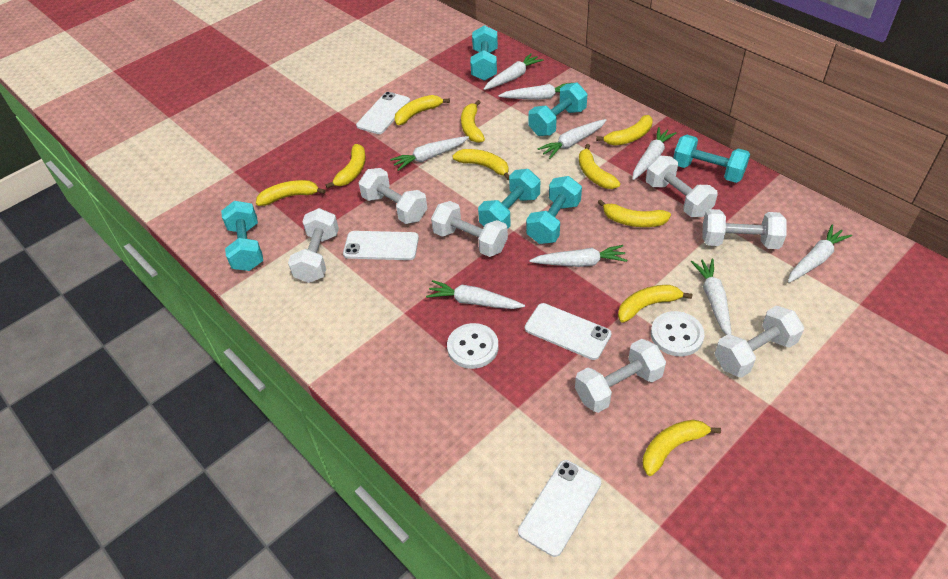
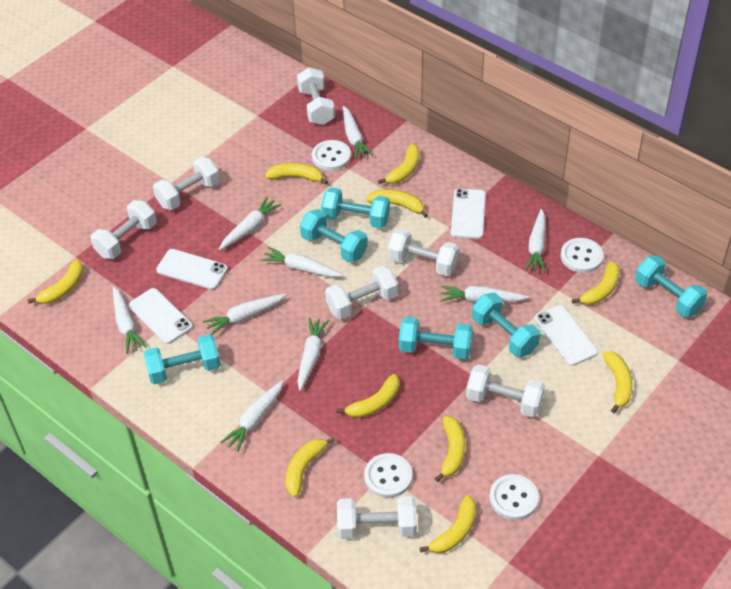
white button: 2 -> 4

